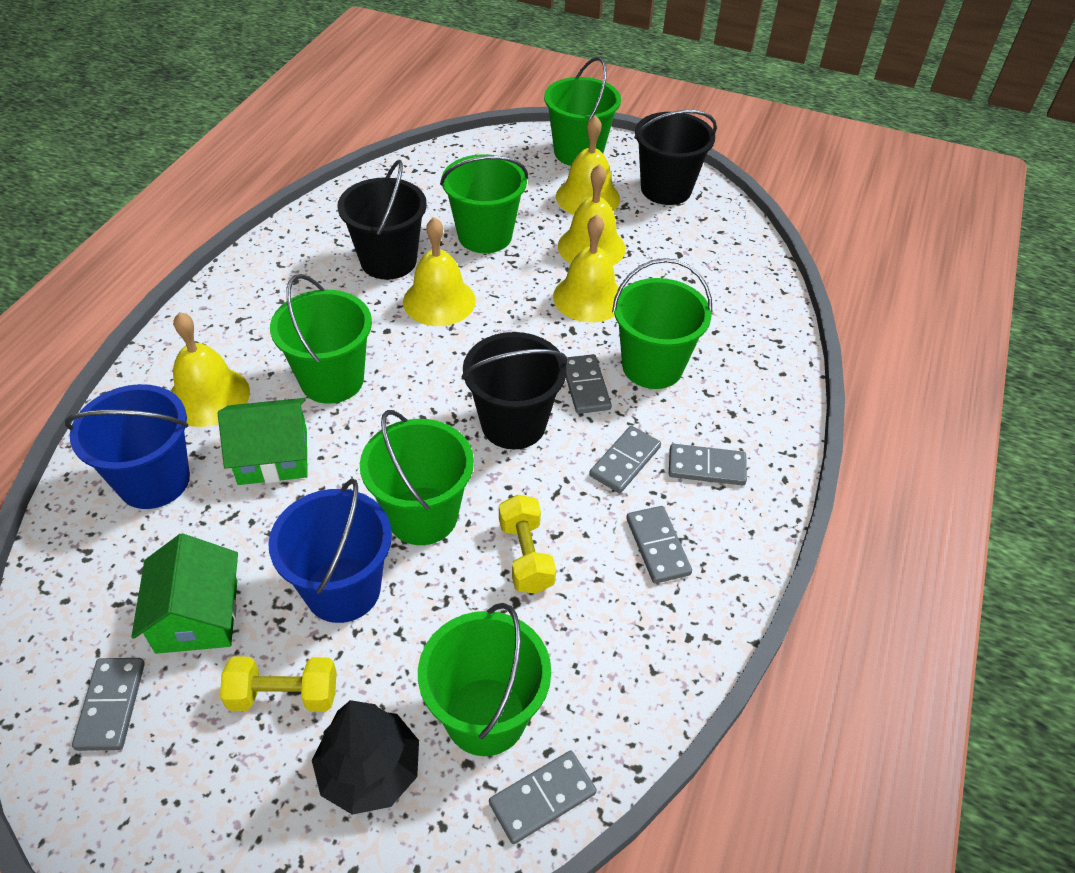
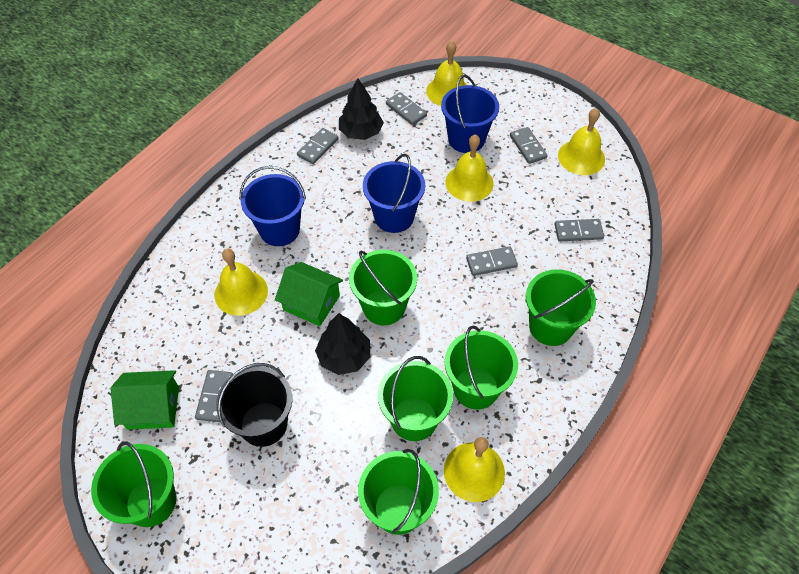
black bucket: 3 -> 1
black tree: 1 -> 2
blue bucket: 2 -> 3
yellow dumbbell: 2 -> 0

